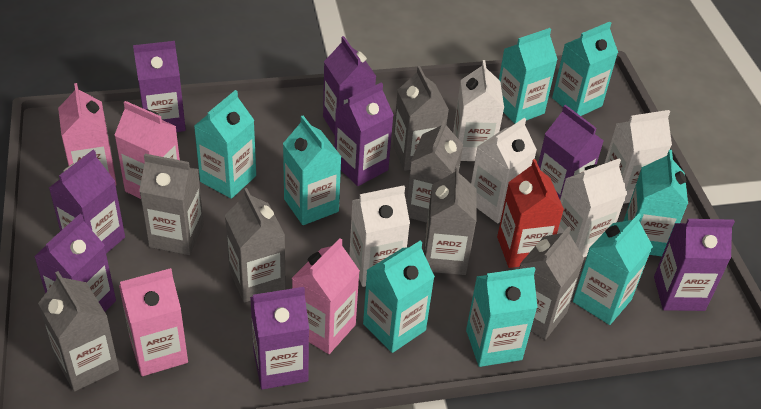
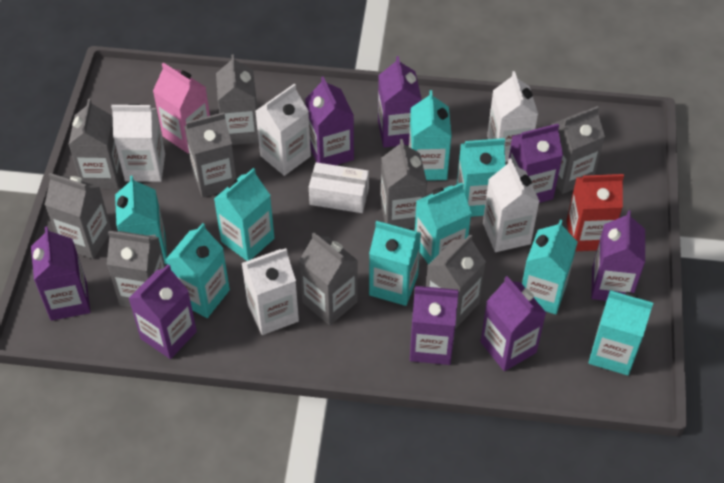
grey carton: 7 -> 9
pink carton: 4 -> 1
turquoise carton: 8 -> 9
white box: 0 -> 1

